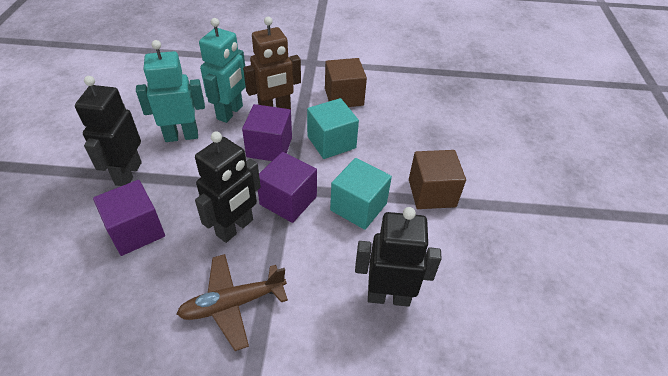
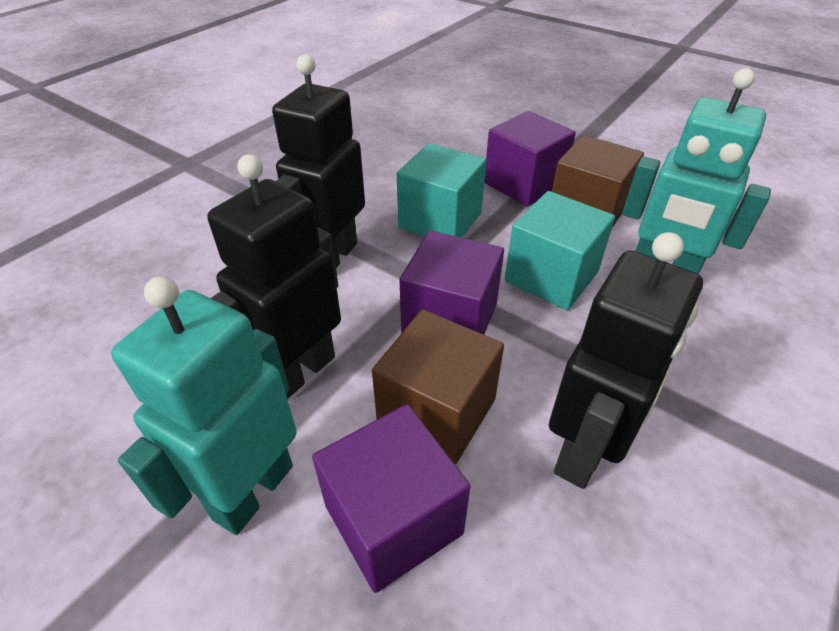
brown plane: 1 -> 0
brown robot: 1 -> 0

